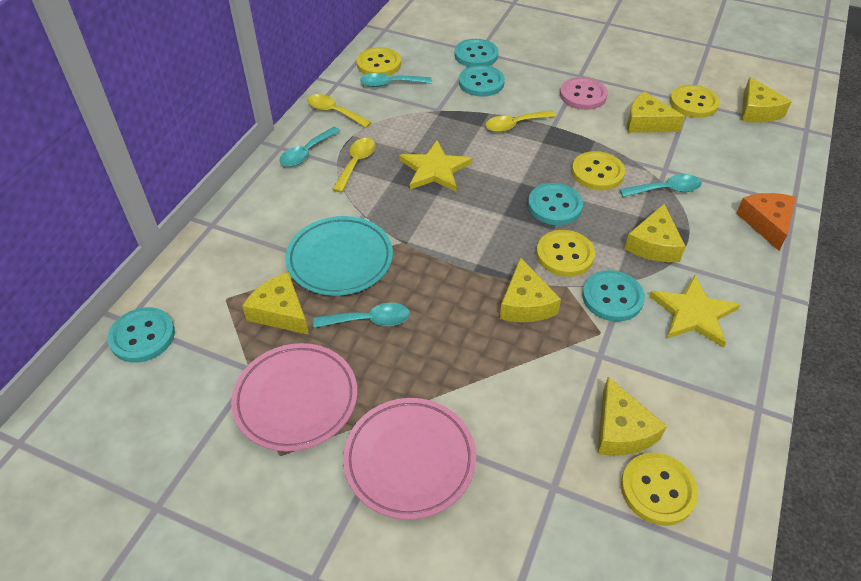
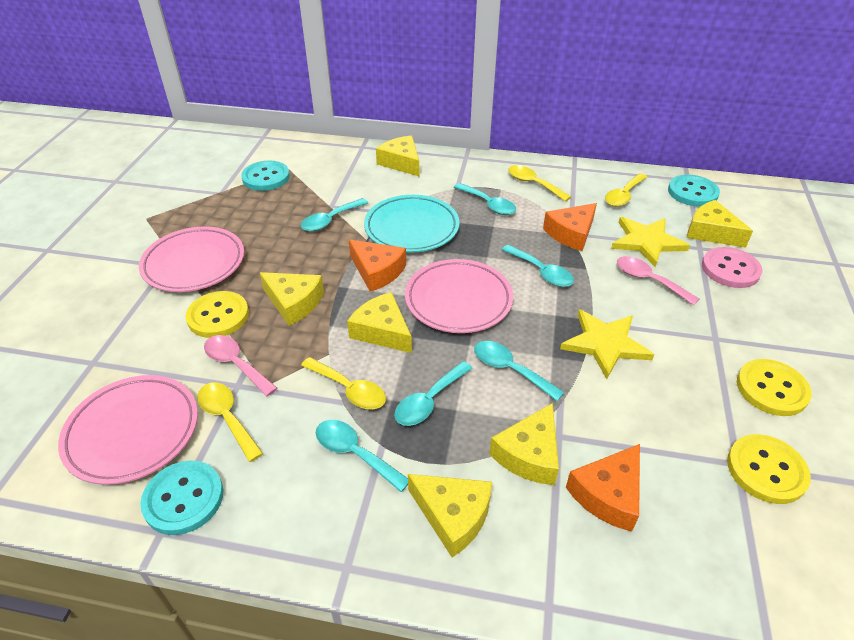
orange cheese: 1 -> 3
pink plate: 2 -> 3
pink spoon: 0 -> 2
turquoise button: 5 -> 3
turquoise spoon: 4 -> 6
yellow button: 5 -> 3
yellow spoon: 3 -> 4

